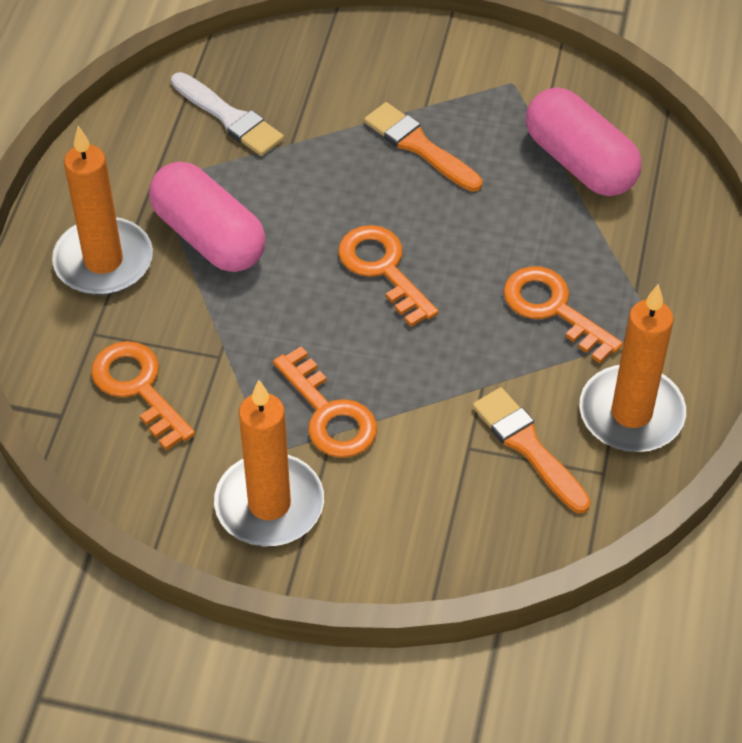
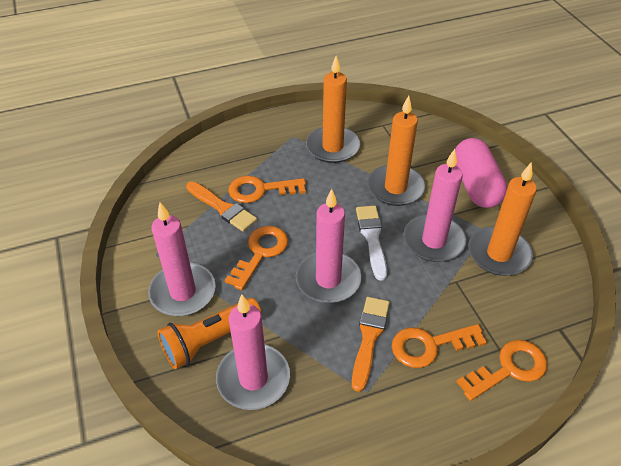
orange flashlight: 0 -> 1
pink candle: 0 -> 4
pink capsule: 2 -> 1

